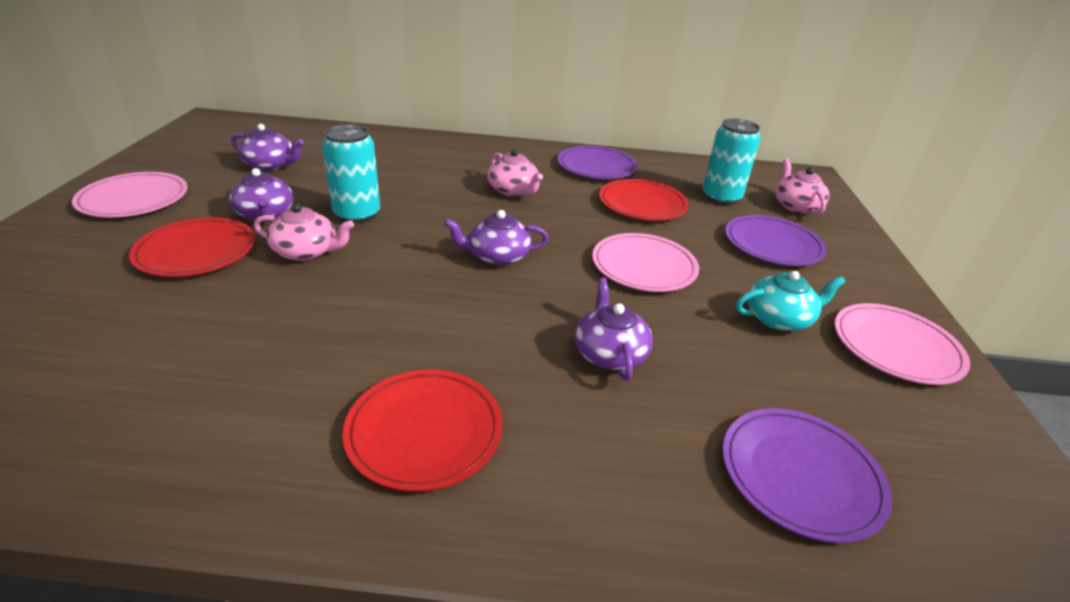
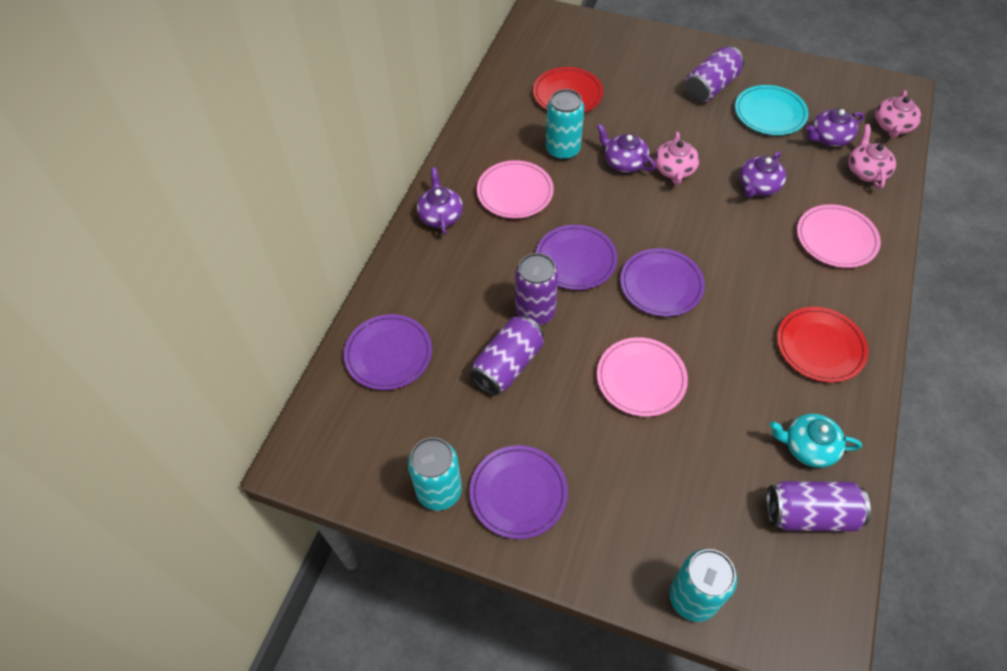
purple can: 0 -> 4
purple plate: 3 -> 4
red plate: 3 -> 2
turquoise can: 2 -> 3
turquoise plate: 0 -> 1

